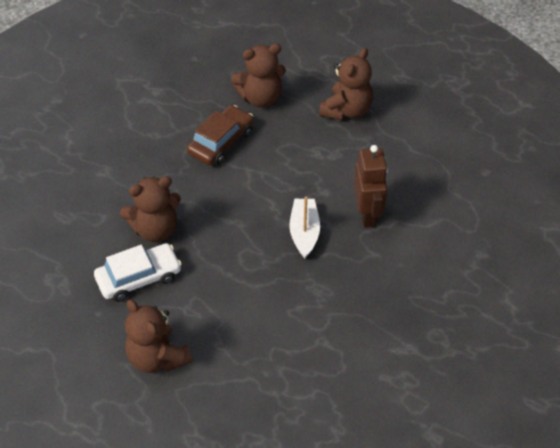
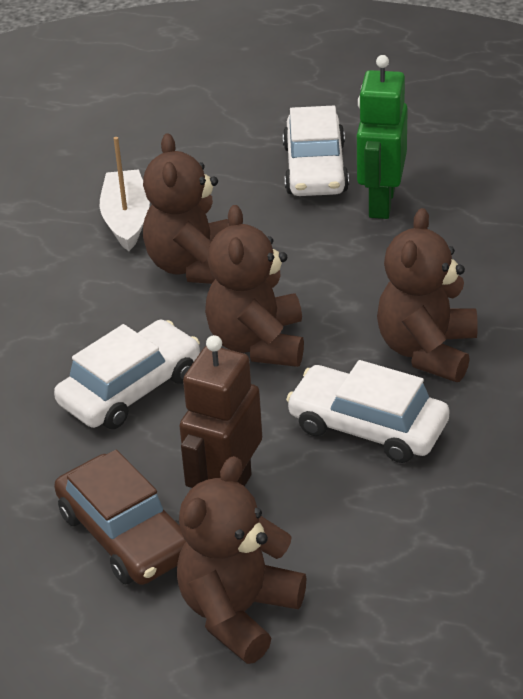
green robot: 0 -> 1
white car: 1 -> 3

